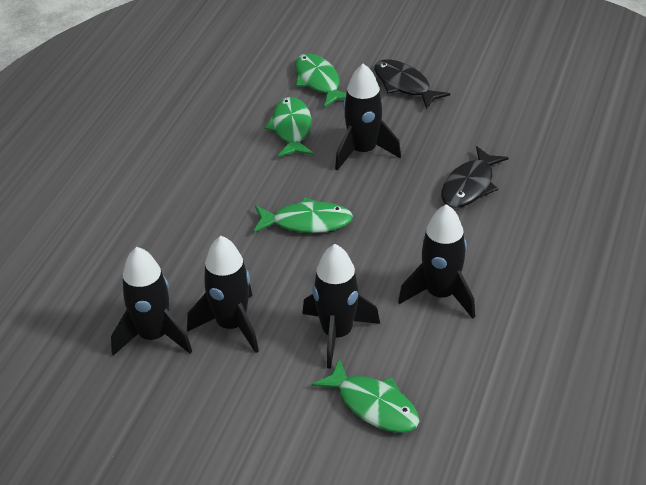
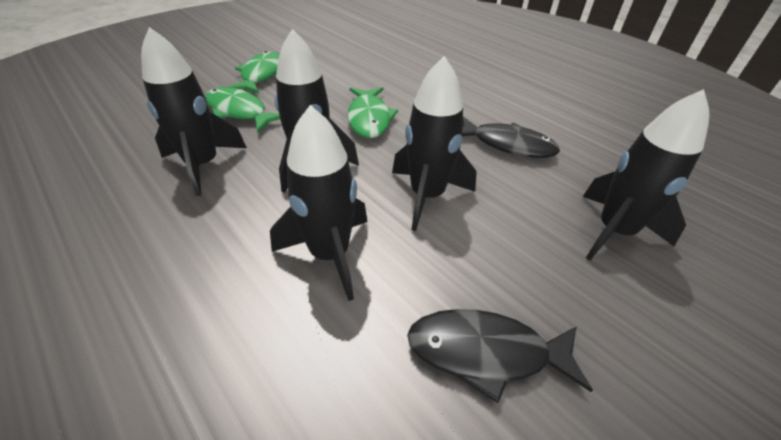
green fish: 4 -> 3

